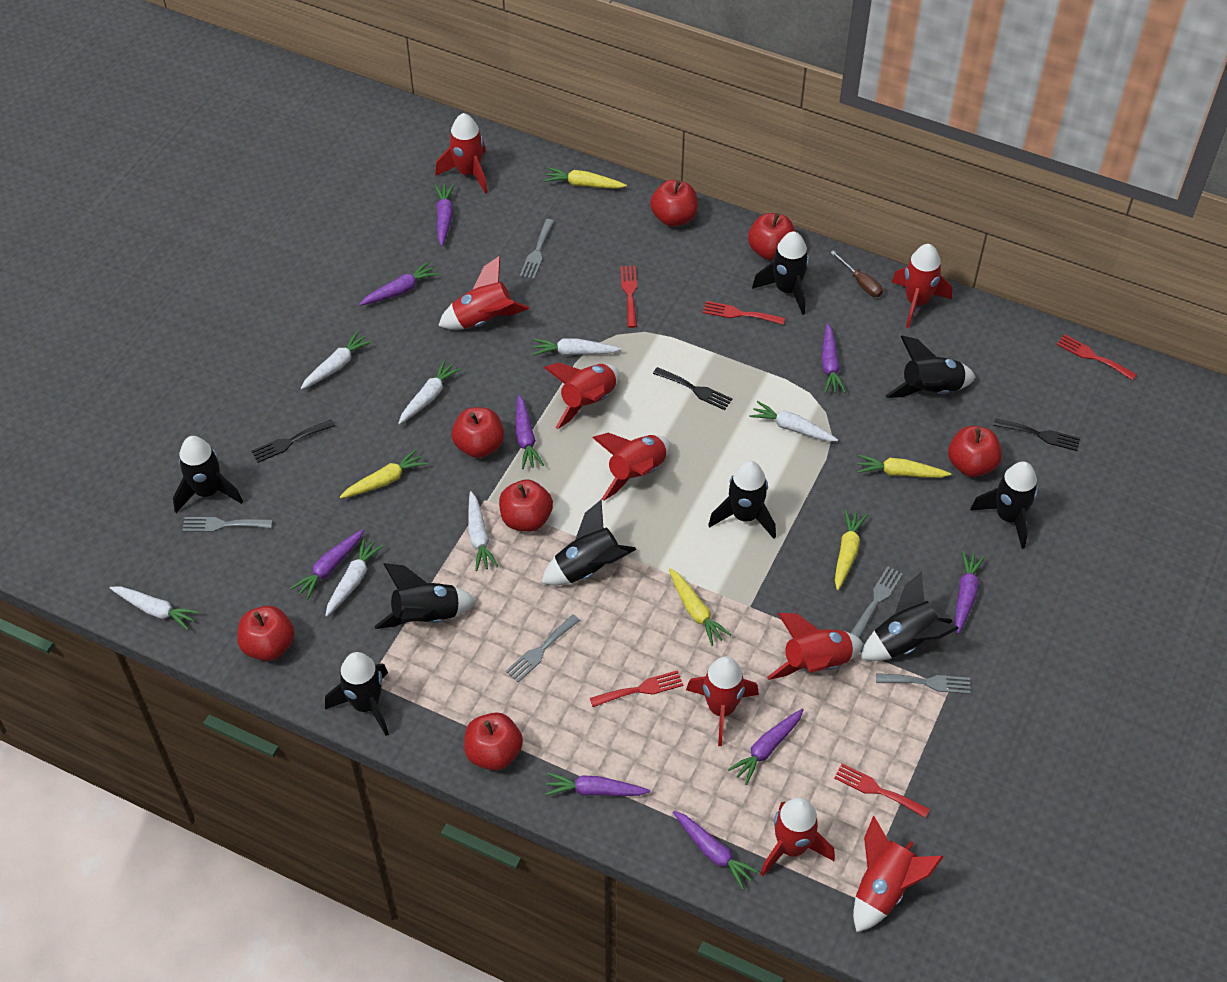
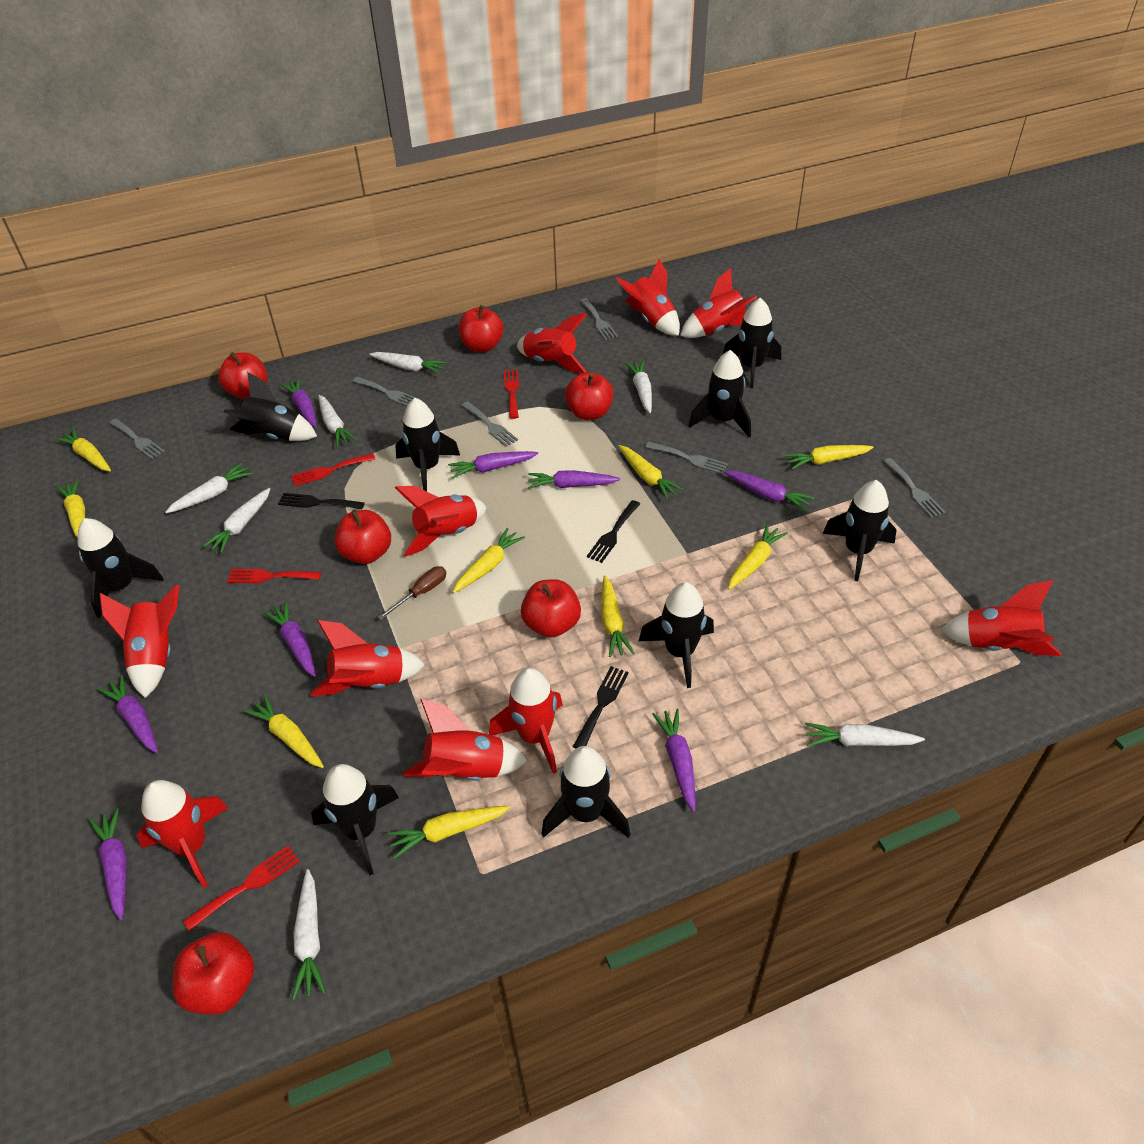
grey fork: 5 -> 6
purple carrot: 9 -> 8
red apple: 7 -> 6
red fork: 5 -> 4
red rocket: 9 -> 10
yellow carrot: 5 -> 9

